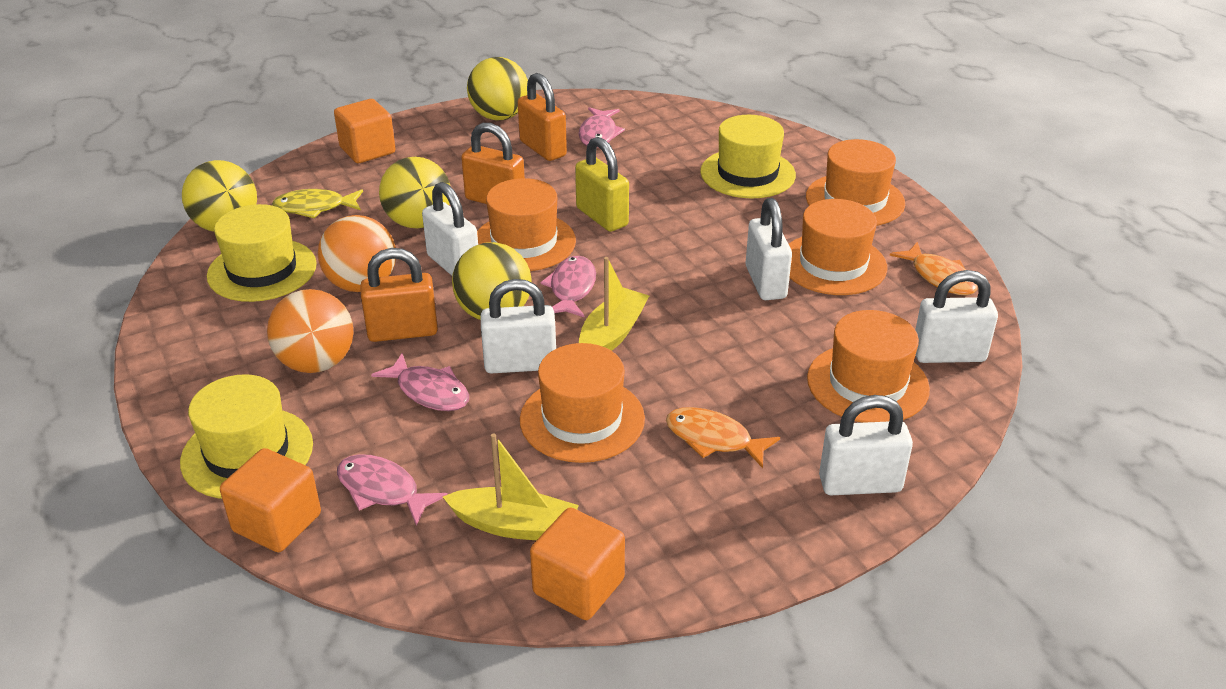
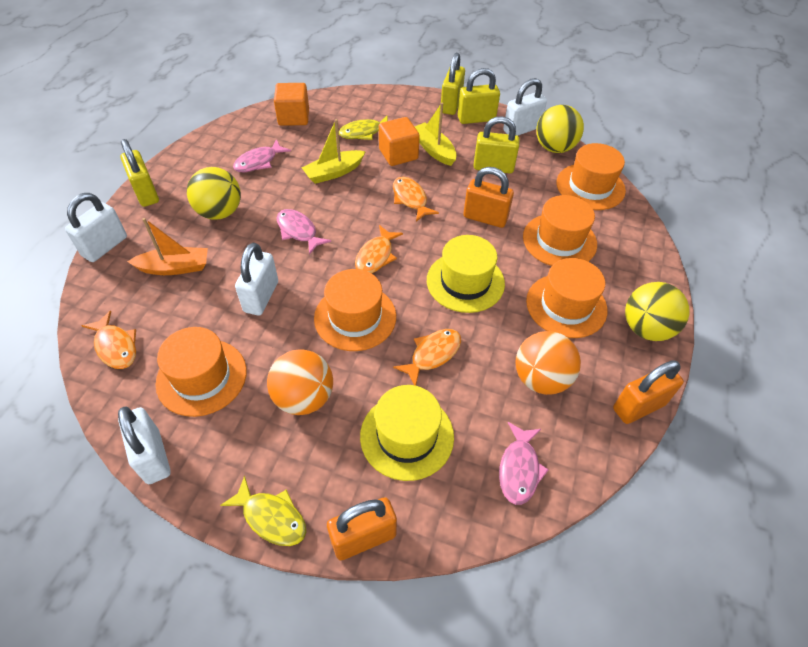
orange boat: 0 -> 1
orange cube: 3 -> 2
orange fish: 2 -> 4
pink fish: 4 -> 3
white padlock: 5 -> 4
yellow ball: 4 -> 3
yellow fish: 1 -> 2
yellow hat: 3 -> 2
yellow padlock: 1 -> 4

